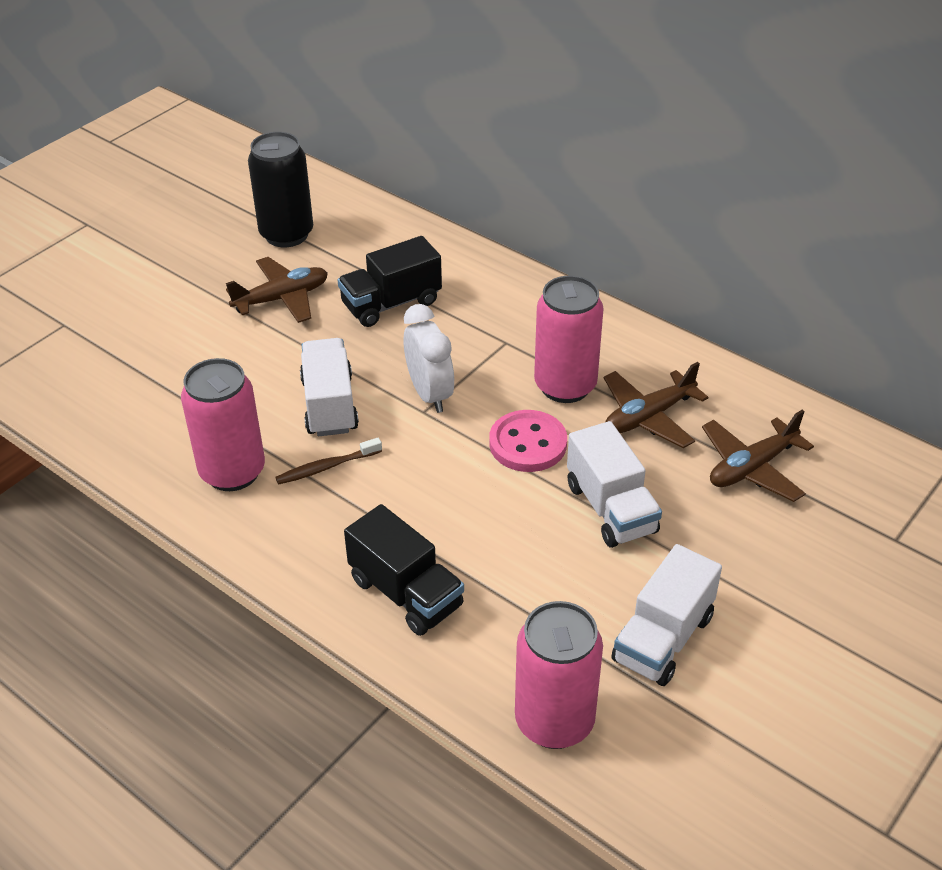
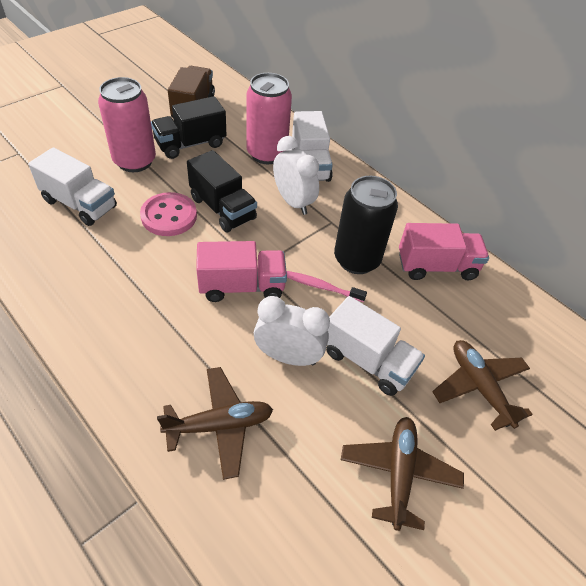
brown toothbrush: 1 -> 0
brown truck: 0 -> 1
pink can: 3 -> 2
pink toothbrush: 0 -> 1
pink truck: 0 -> 2
white clock: 1 -> 2

